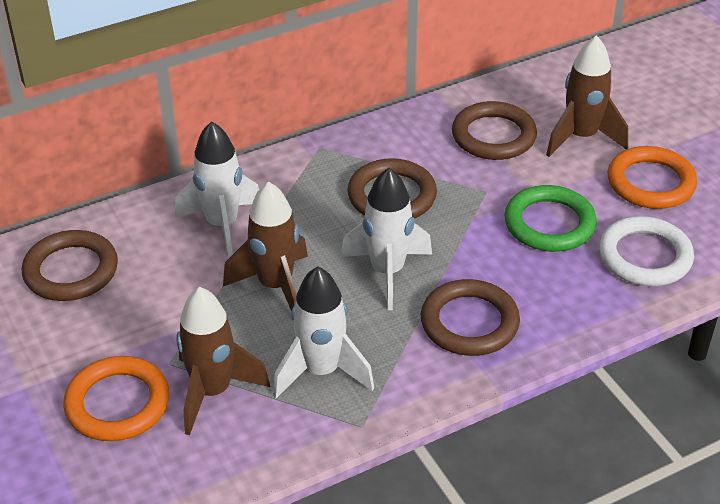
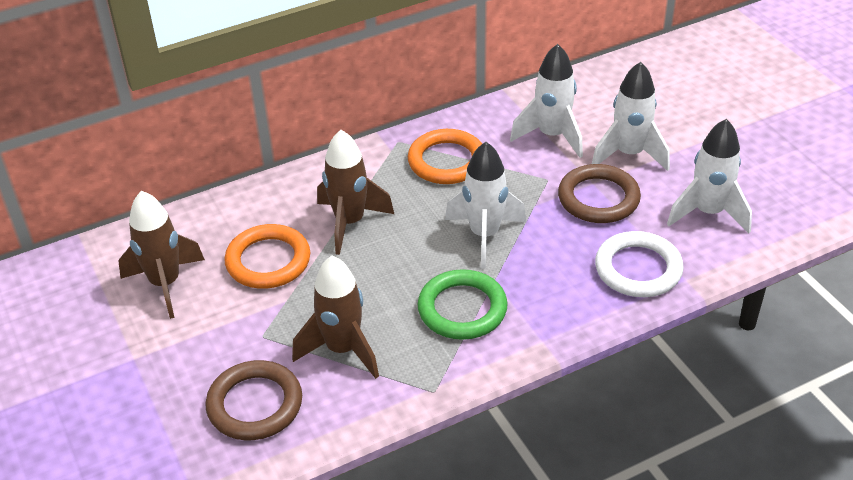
brown ring: 4 -> 2
white rocket: 3 -> 4

